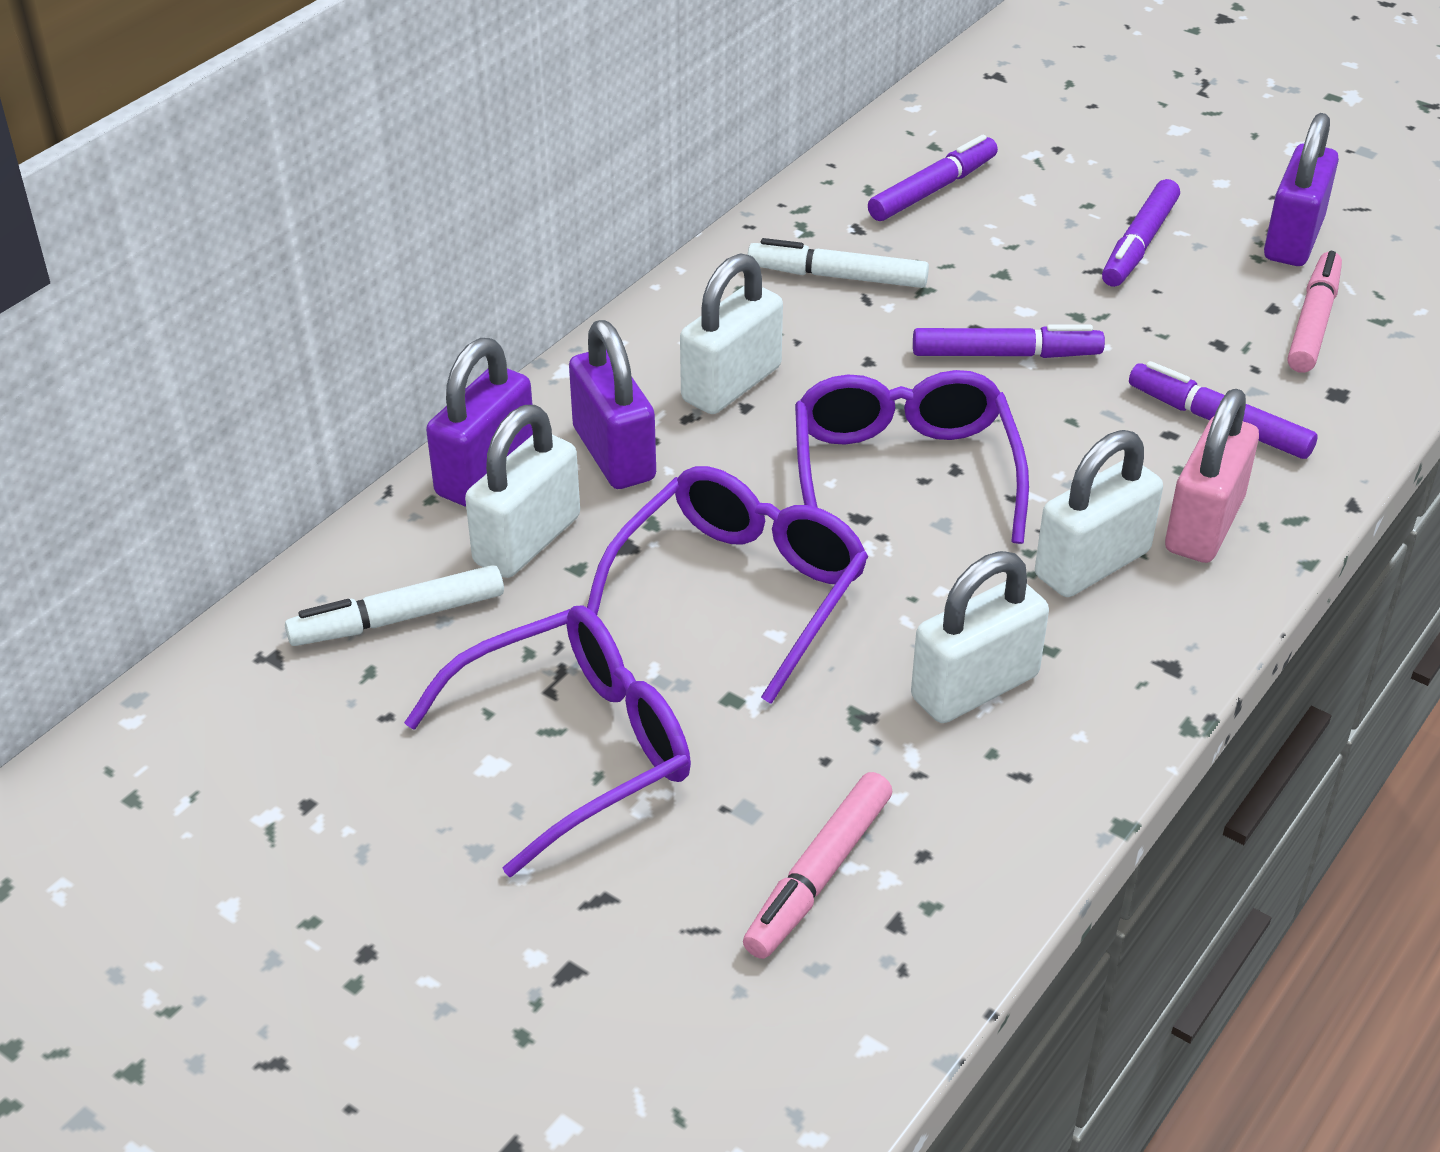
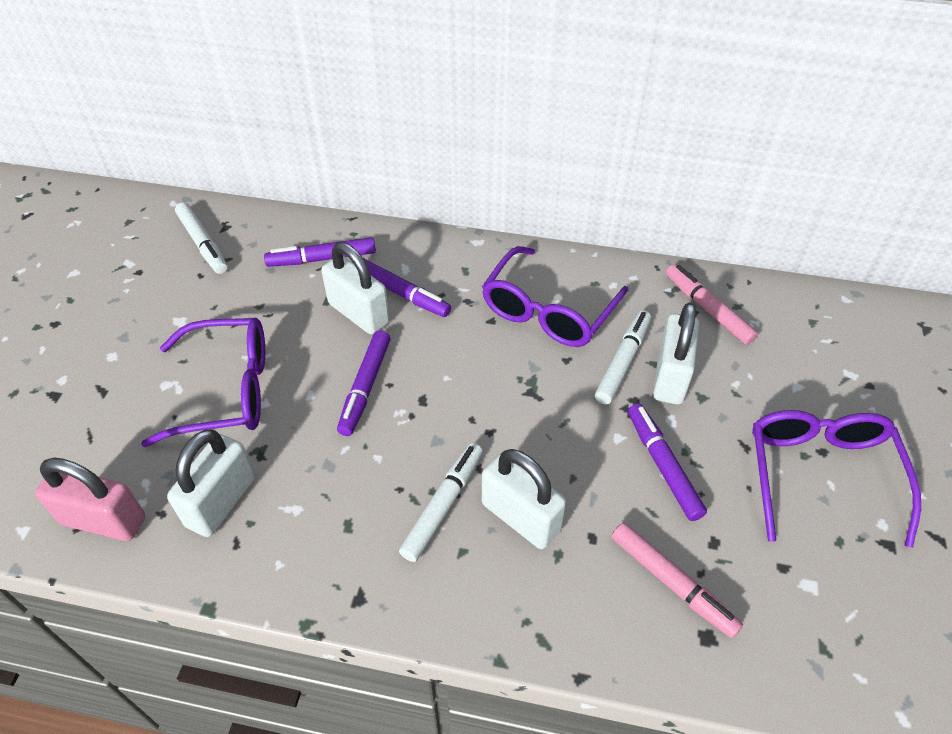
purple padlock: 3 -> 0
white marker: 2 -> 3

